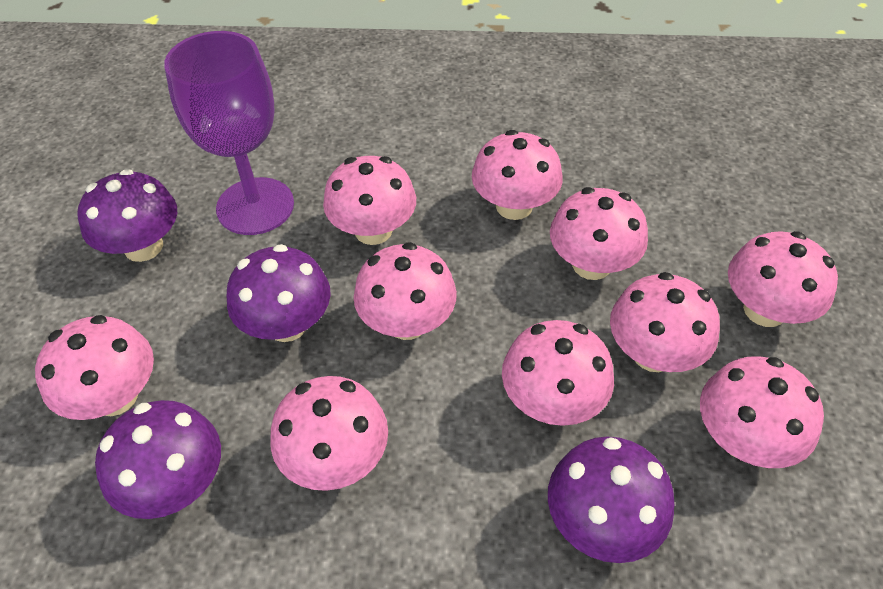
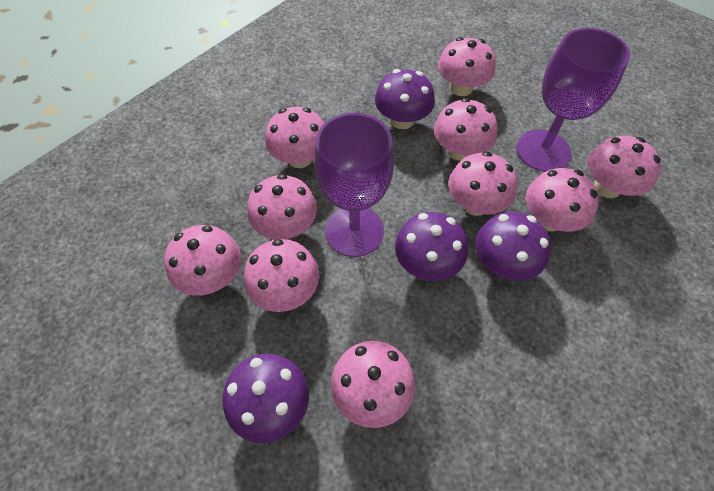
purple goblet: 1 -> 2

